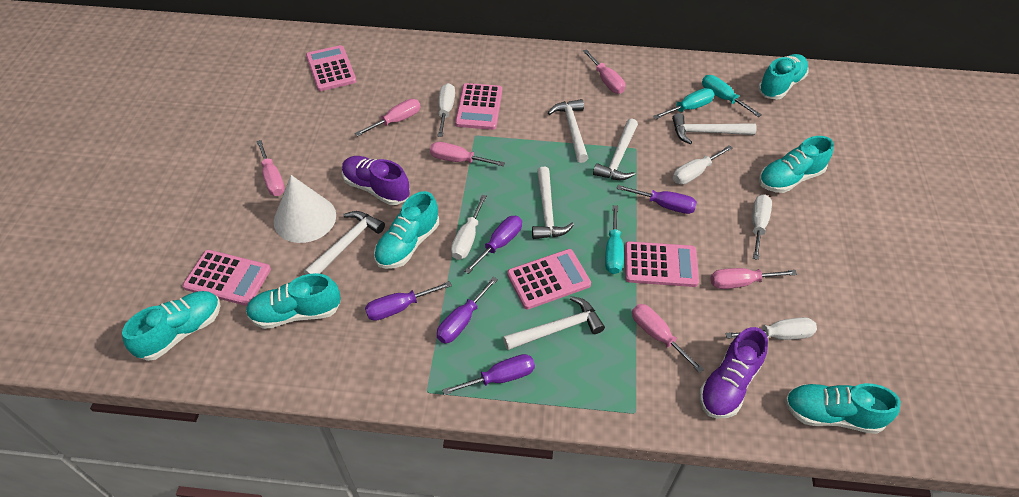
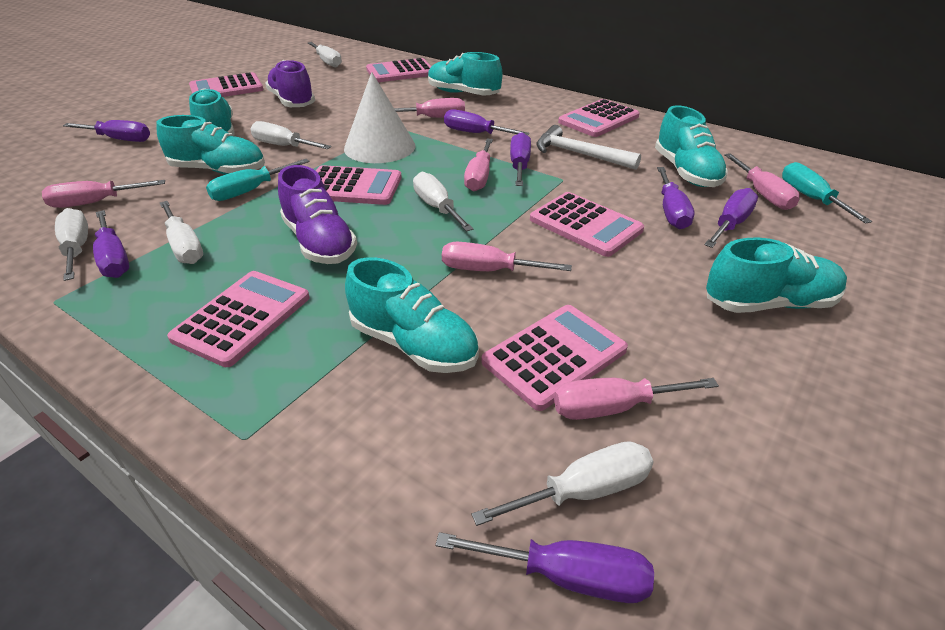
pink calculator: 5 -> 7
purple screwdriver: 5 -> 7
turquoise screwdriver: 3 -> 2
white hammer: 6 -> 1
white screwdriver: 5 -> 6

